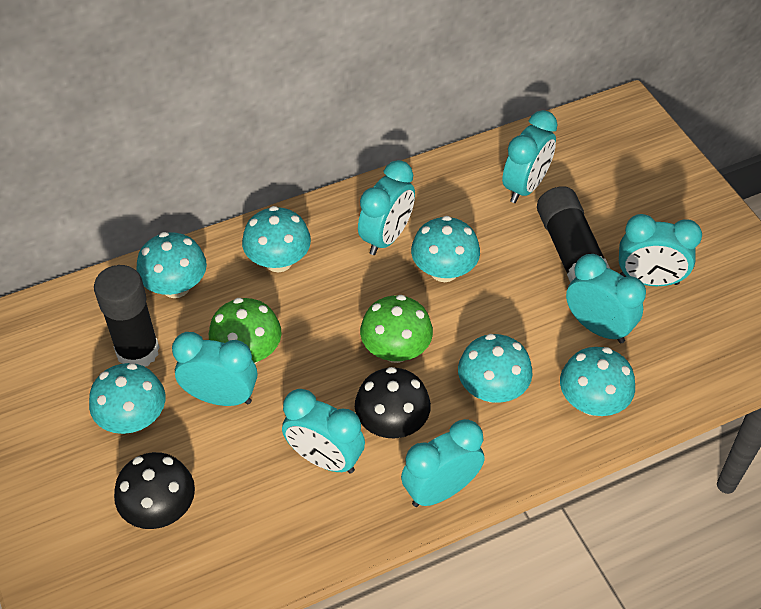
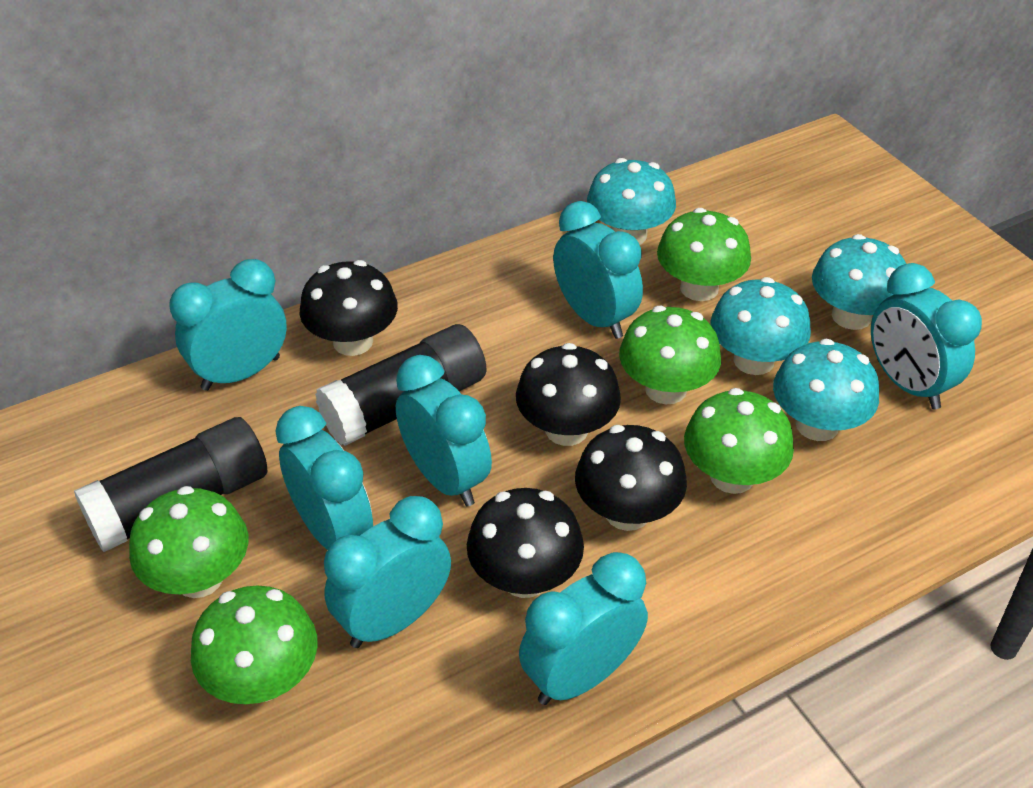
black mushroom: 2 -> 4
green mushroom: 2 -> 5
turquoise mushroom: 6 -> 4

